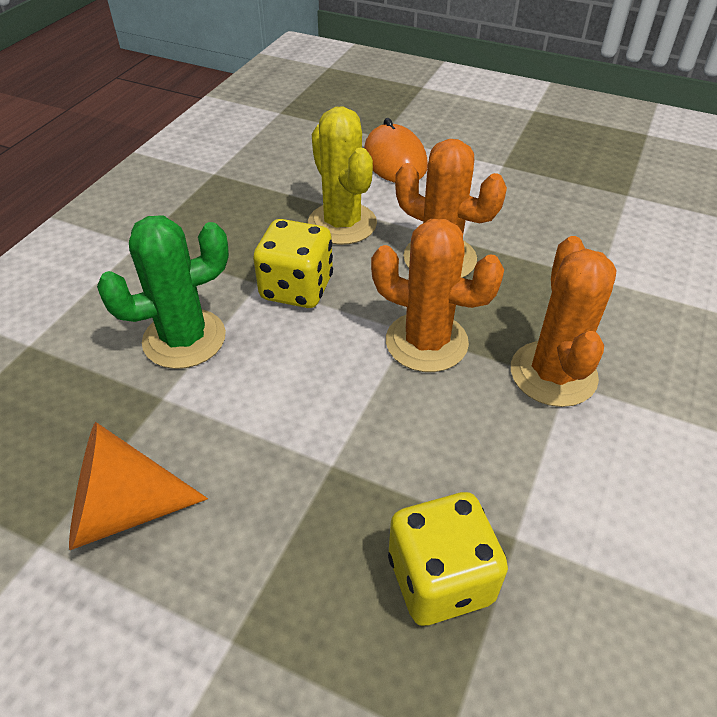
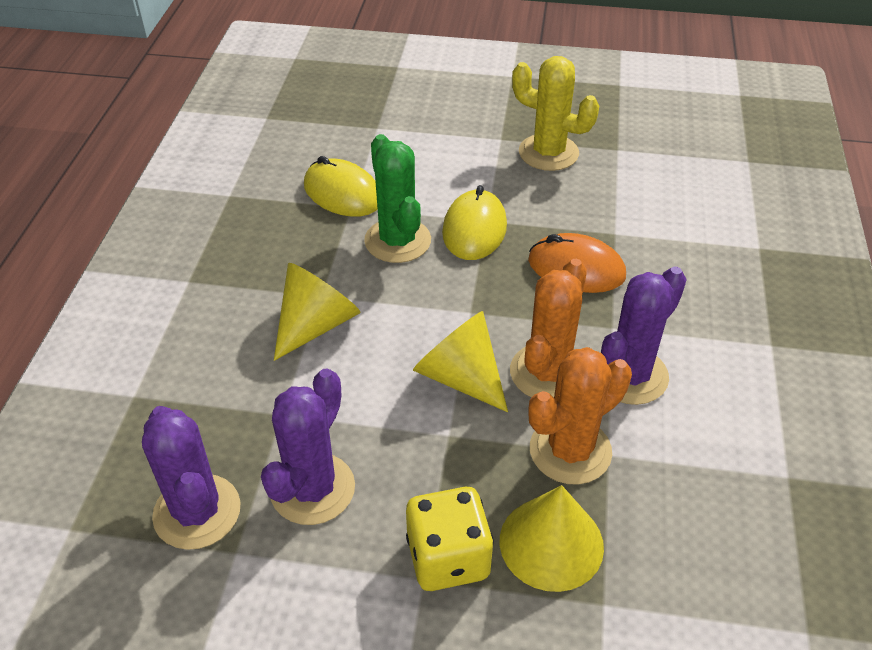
orange cactus: 3 -> 2
orange cone: 1 -> 0
purple cactus: 0 -> 3
yellow cone: 0 -> 3
yellow dice: 2 -> 1
yellow mouse: 0 -> 2

